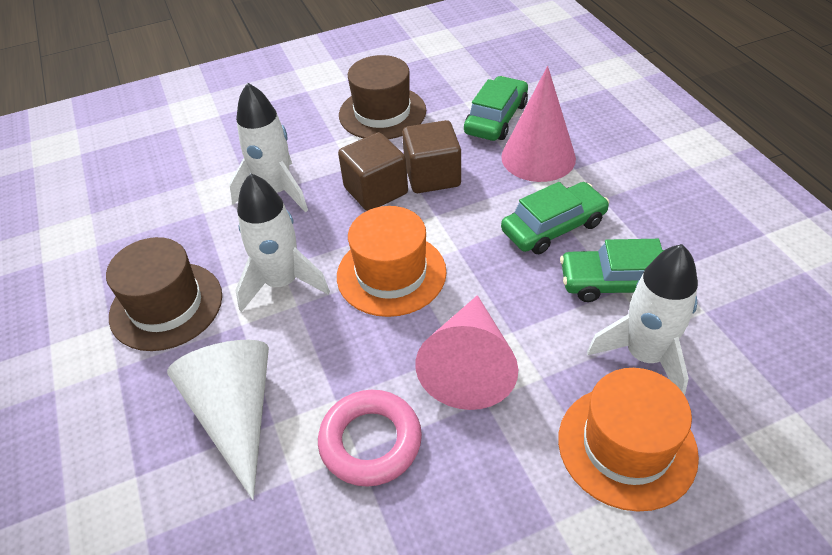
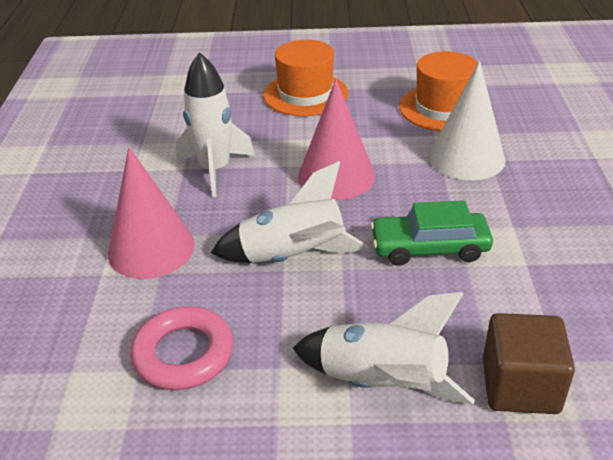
brown cube: 2 -> 1
brown hat: 2 -> 0
green car: 3 -> 1

